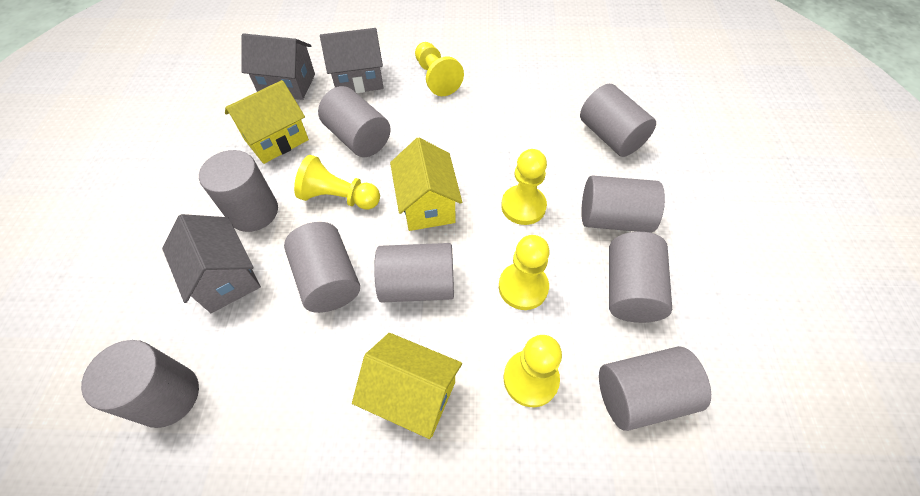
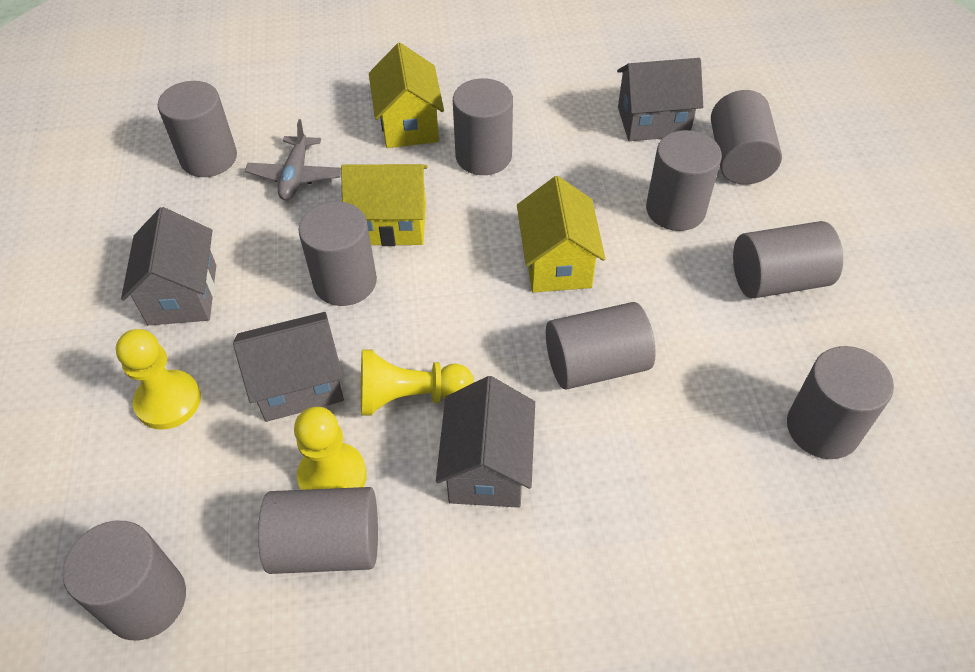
grey cylinder: 9 -> 10
grey house: 3 -> 4
grey plane: 0 -> 1
yellow pawn: 5 -> 3

